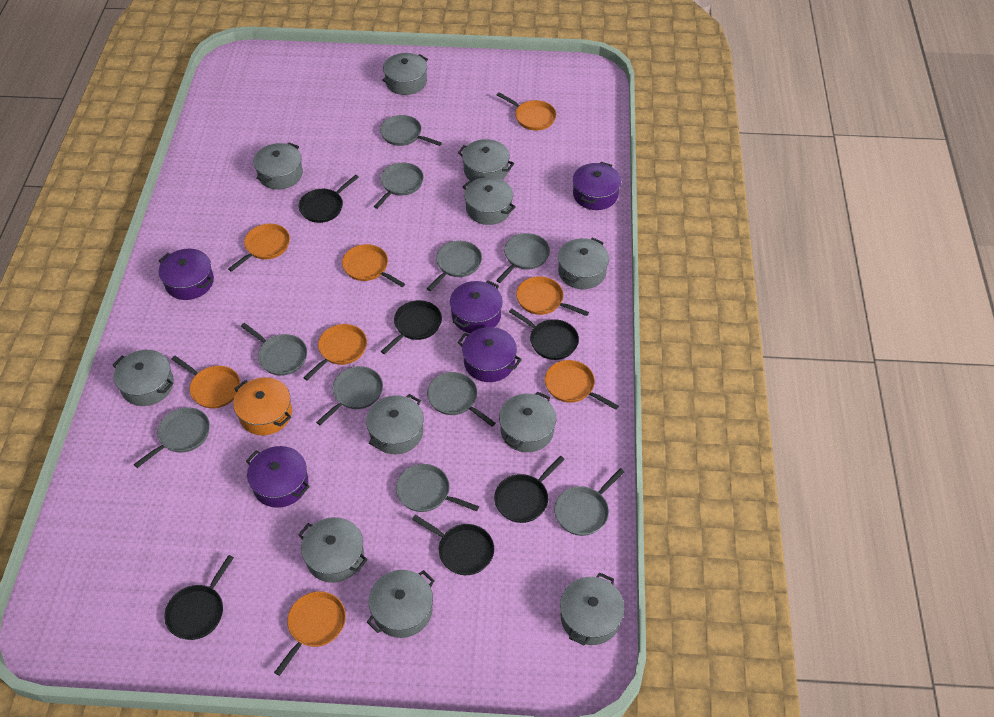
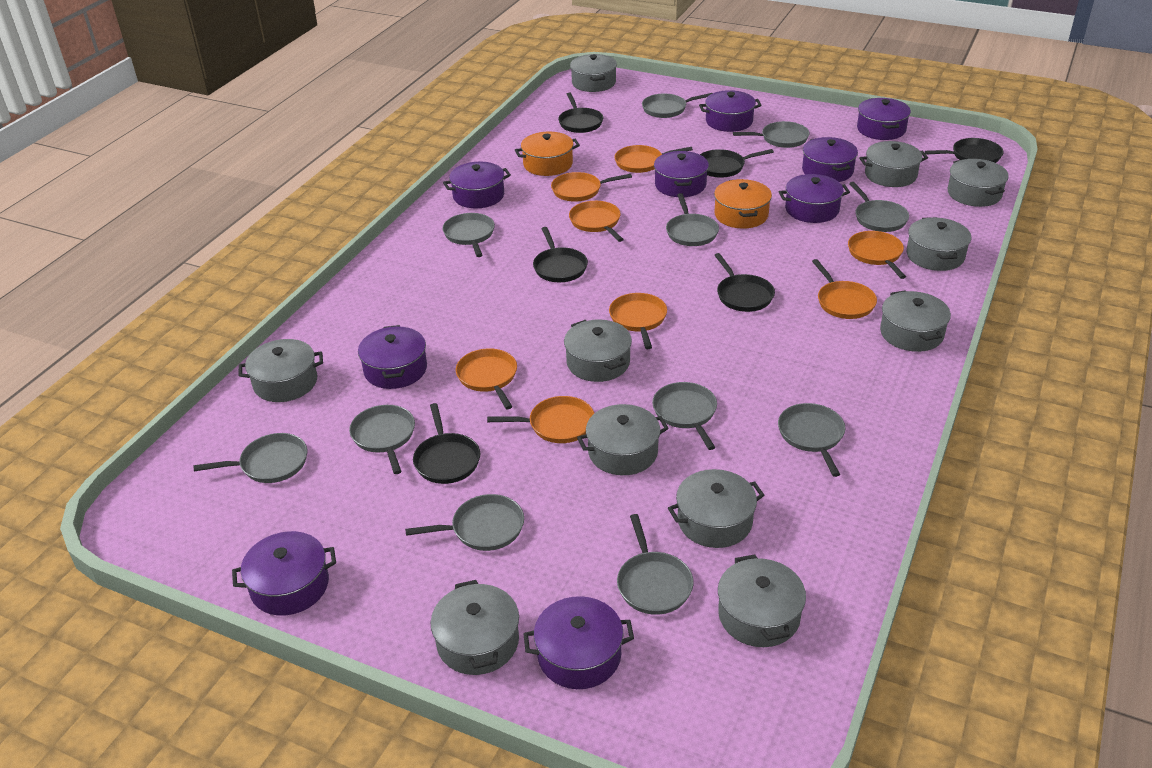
grey pan: 10 -> 11
orange pot: 1 -> 2
purple pot: 5 -> 9

